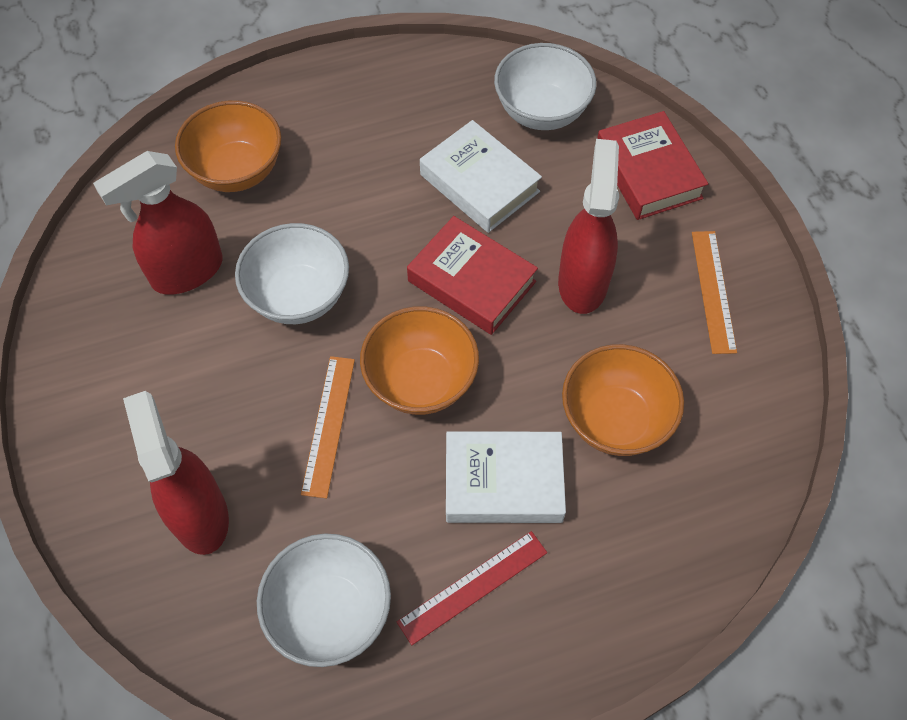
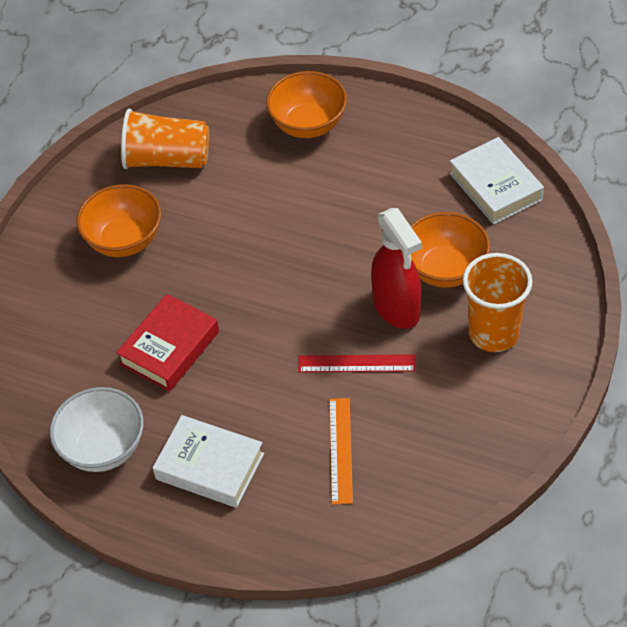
orange cup: 0 -> 2
orange ruler: 2 -> 1
red book: 2 -> 1
red spray bottle: 3 -> 1
white bowl: 3 -> 1

